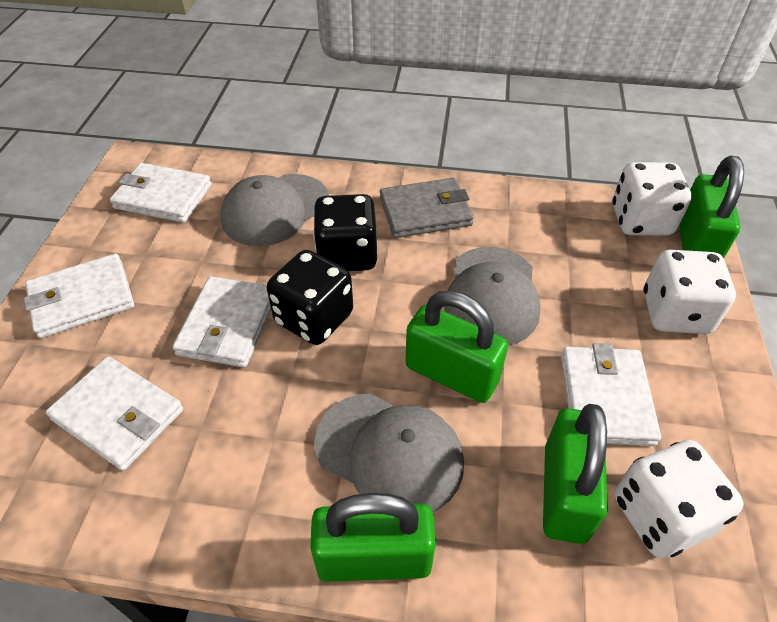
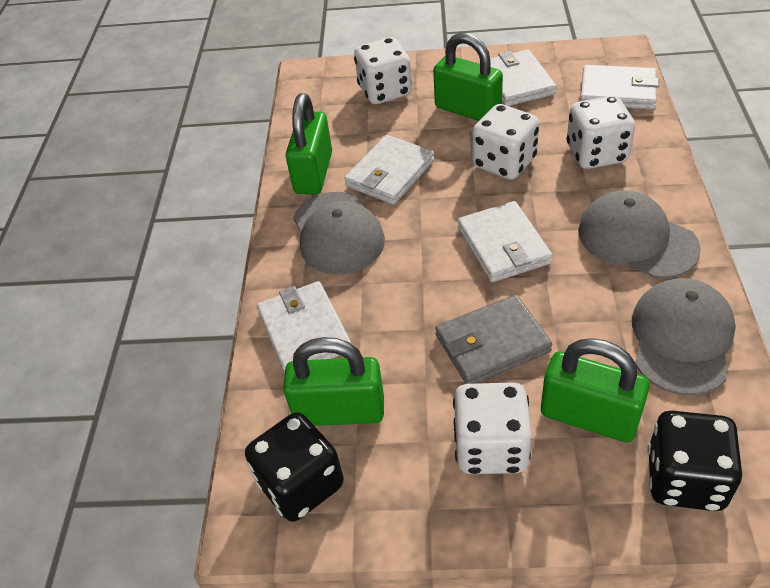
white dice: 3 -> 4

